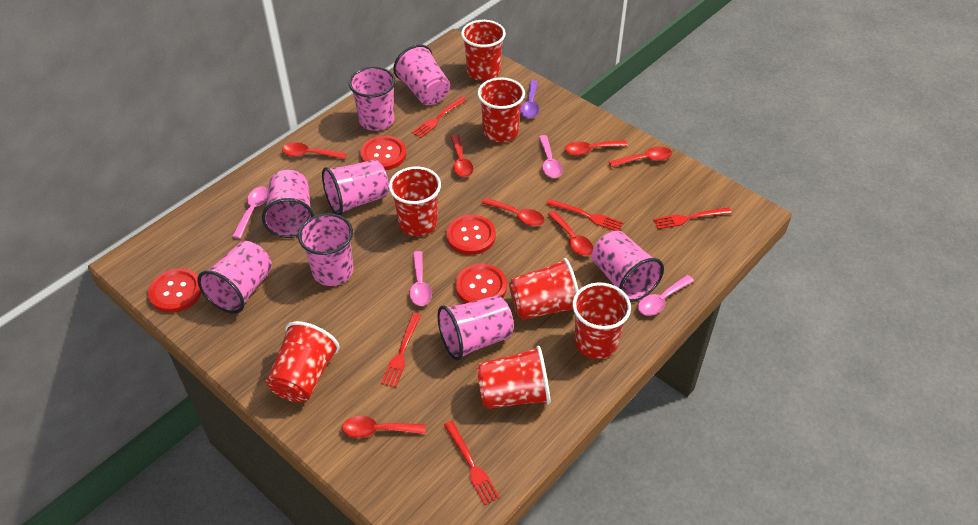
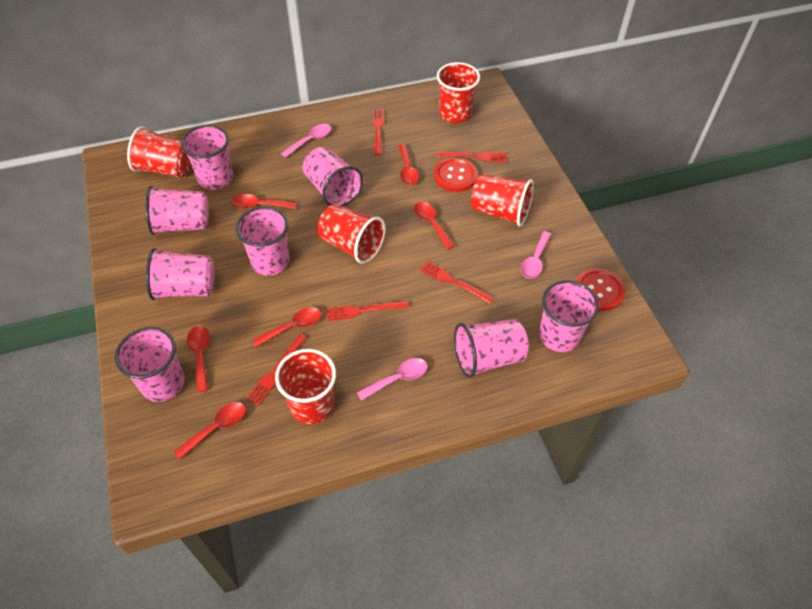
pink spoon: 4 -> 3
purple spoon: 1 -> 0
red button: 4 -> 2
red cup: 7 -> 5
red spoon: 7 -> 6

